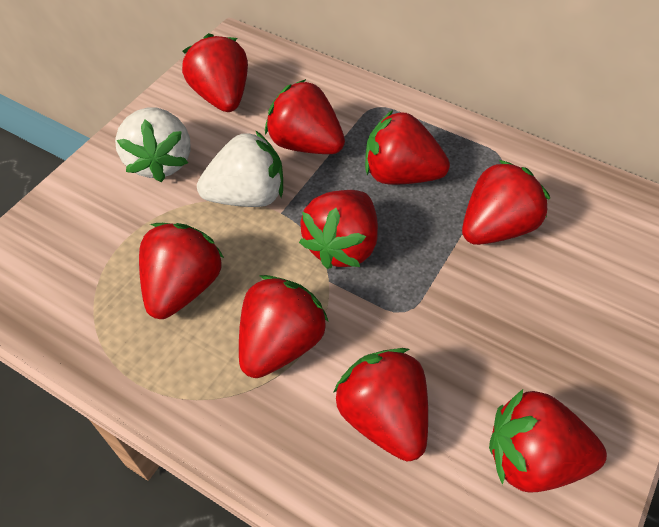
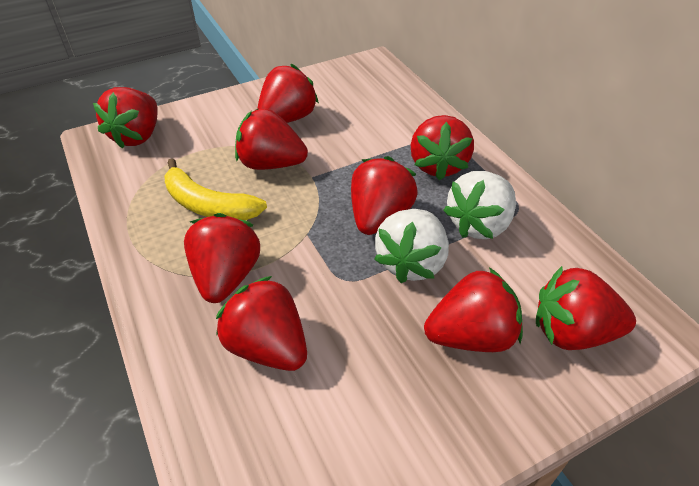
yellow banana: 0 -> 1

